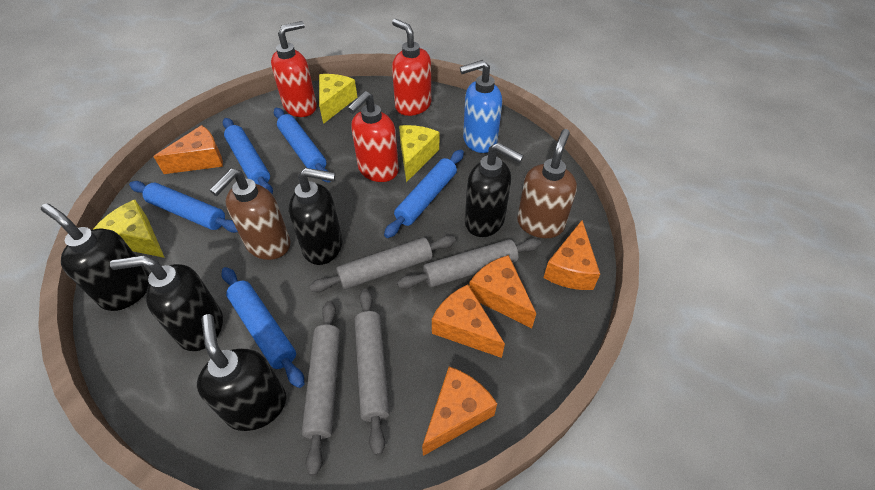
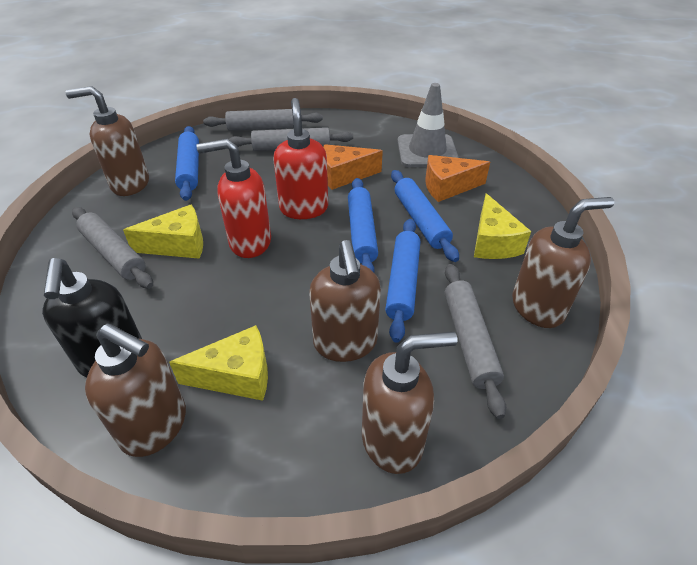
black soap dispenser: 5 -> 1
blue rolling pin: 5 -> 4
blue soap dispenser: 1 -> 0
brown soap dispenser: 2 -> 5
grey traffic cone: 0 -> 1
orange cheese: 5 -> 2
red soap dispenser: 3 -> 2

